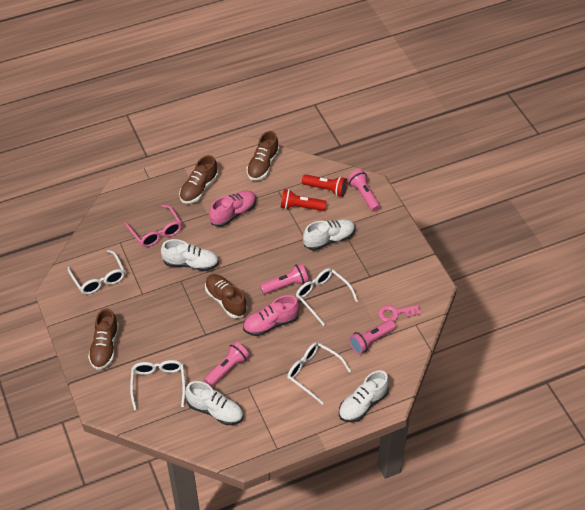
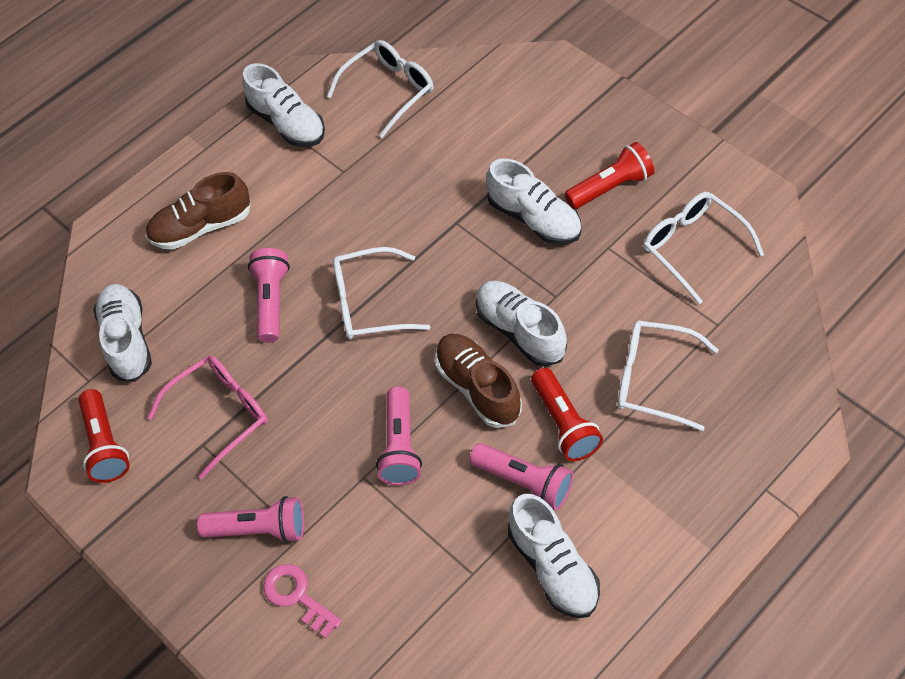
brown shoe: 4 -> 2
pink shoe: 2 -> 0
red flashlight: 2 -> 3
white shoe: 4 -> 5

